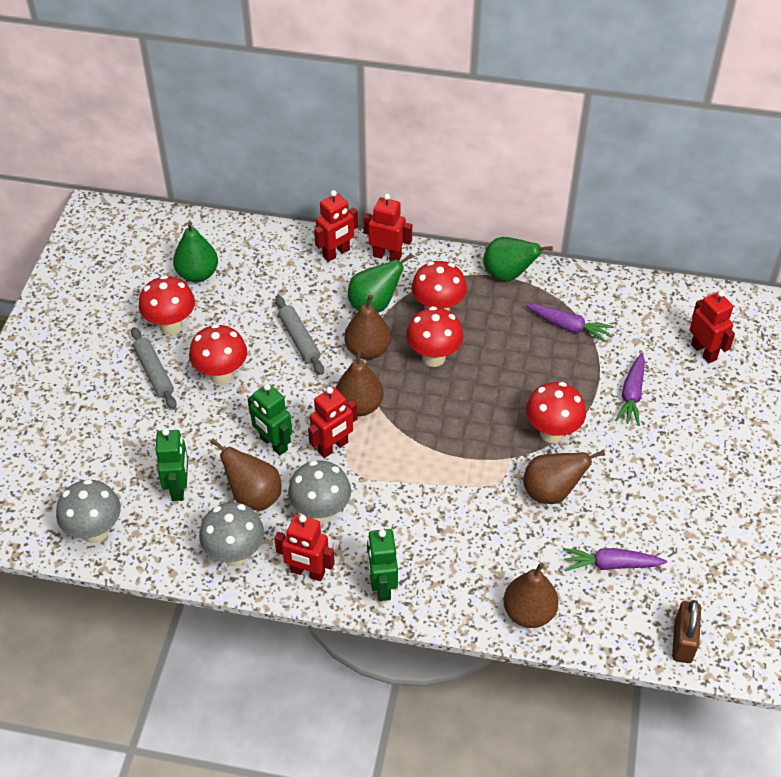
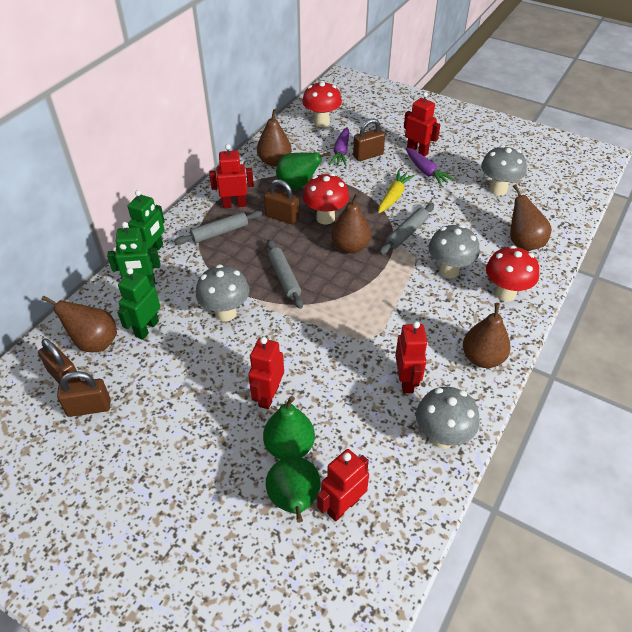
brown padlock: 1 -> 4
grey mushroom: 3 -> 4
grey rolling pin: 2 -> 3
purple carrot: 3 -> 2
red mushroom: 5 -> 3
yellow carrot: 0 -> 1

